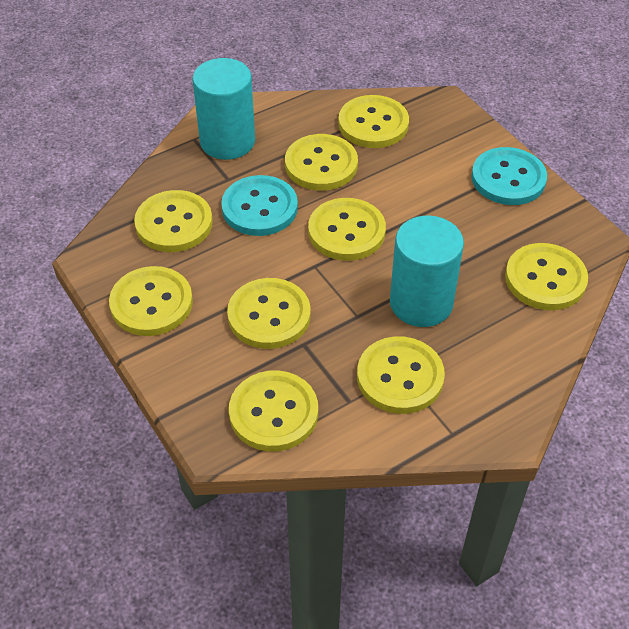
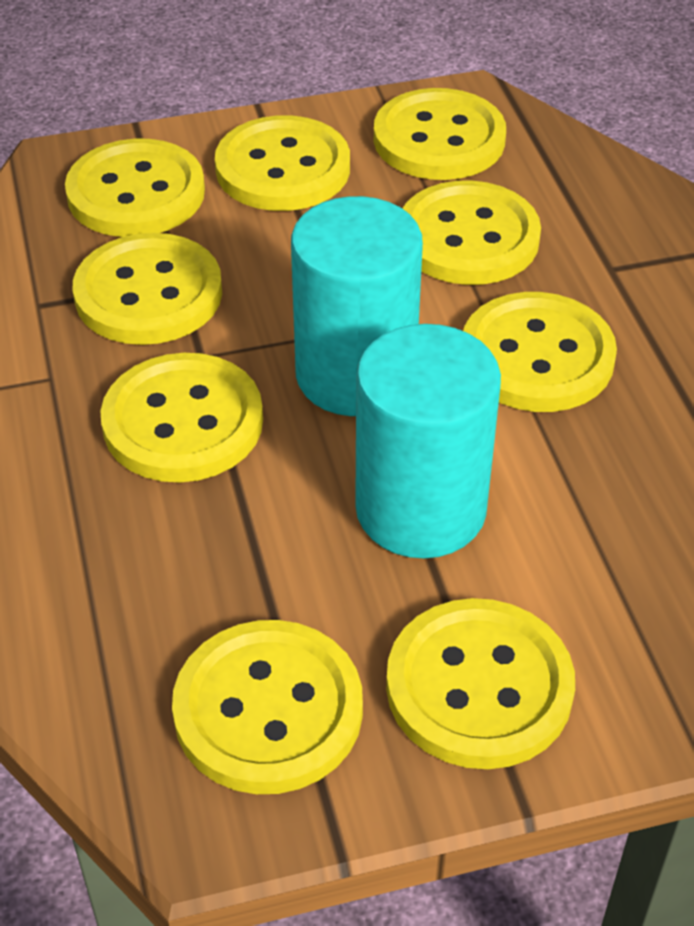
turquoise button: 2 -> 0

